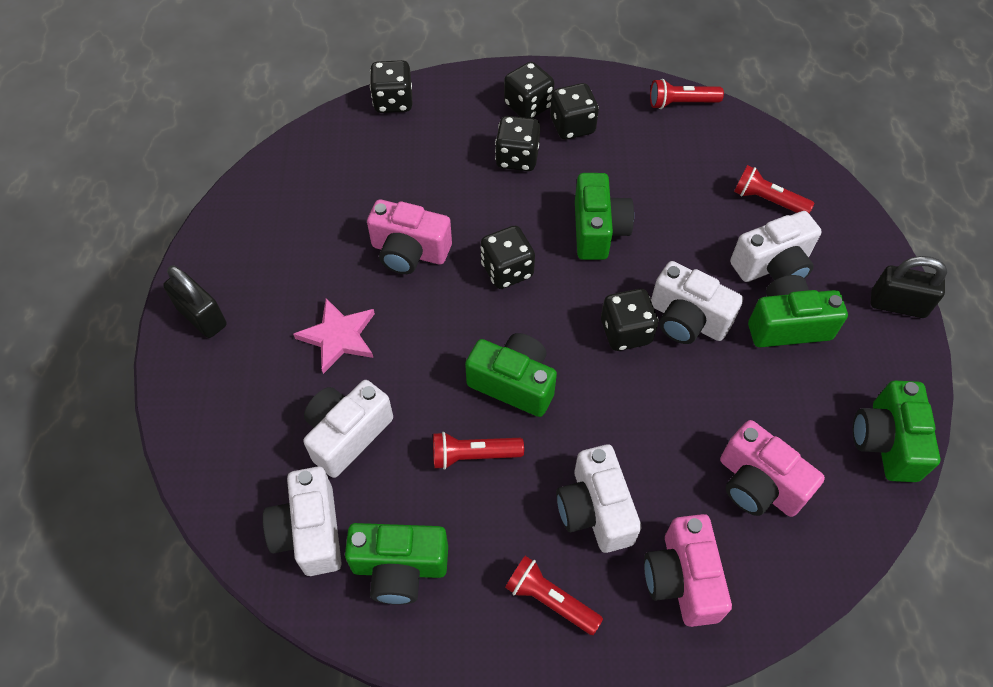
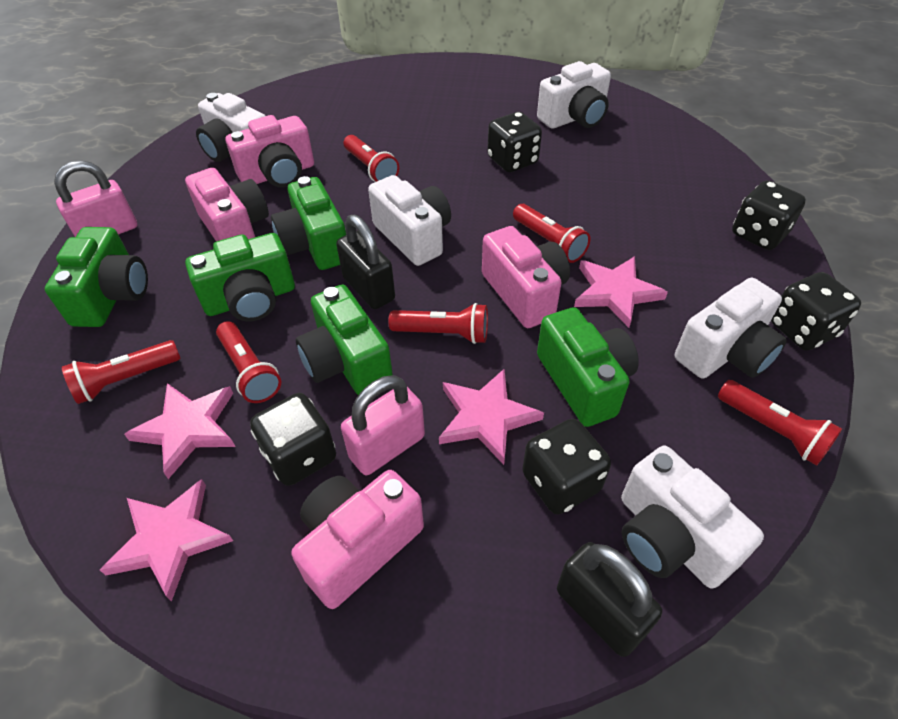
black dice: 6 -> 5
pink camera: 3 -> 4
pink padlock: 0 -> 2
pink star: 1 -> 4
red flashlight: 4 -> 6

